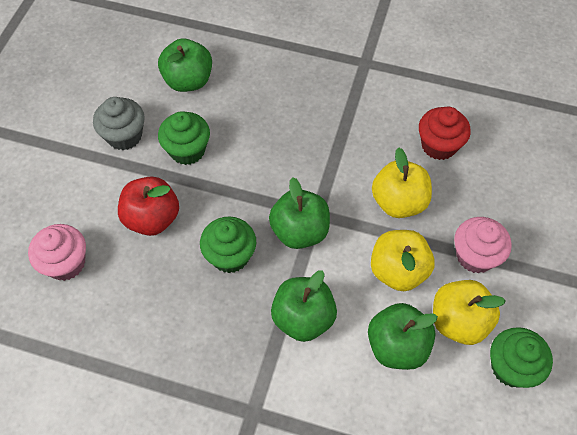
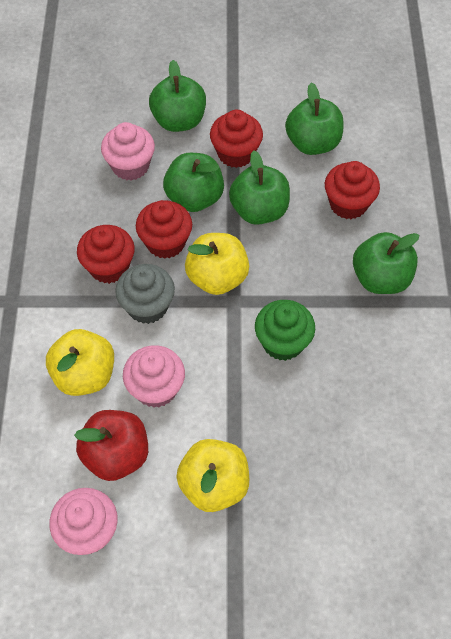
green apple: 4 -> 5
green cupcake: 3 -> 1
pink cupcake: 2 -> 3
red cupcake: 1 -> 4

